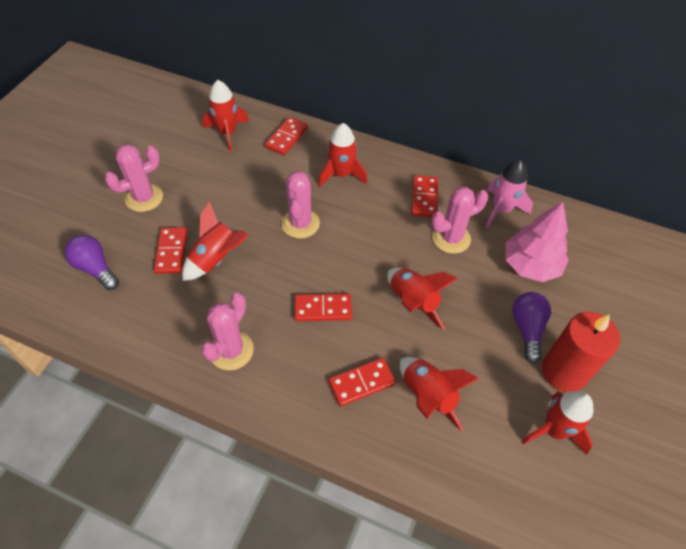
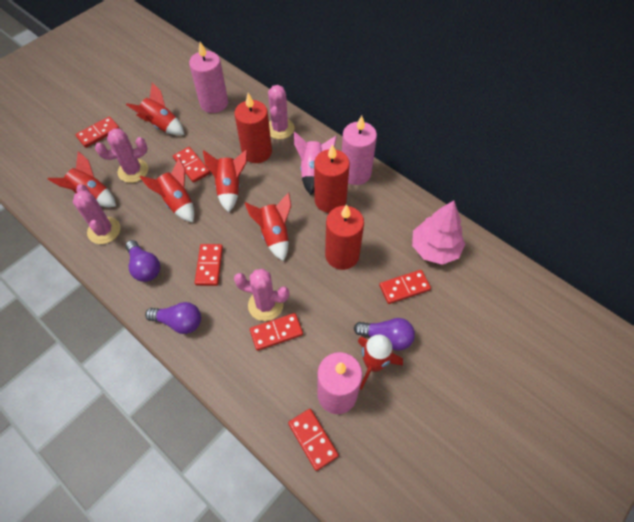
pink candle: 0 -> 3
purple light bulb: 2 -> 3
red candle: 1 -> 3
red domino: 5 -> 6

